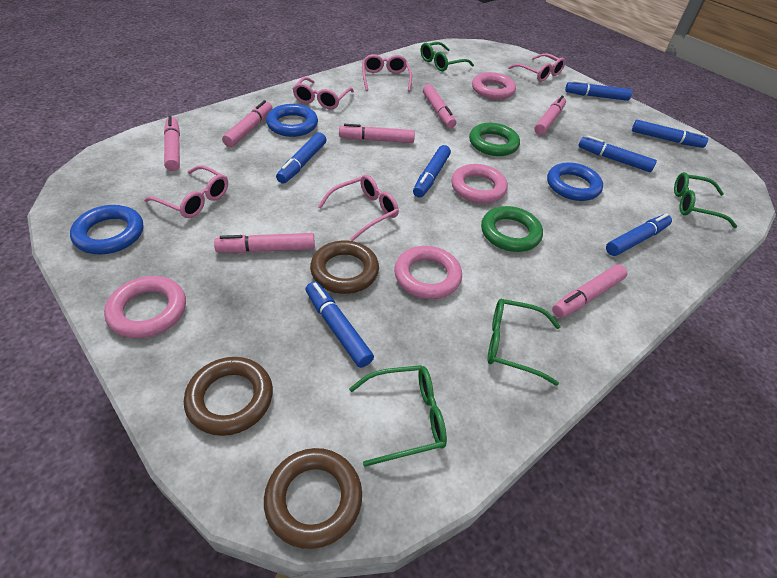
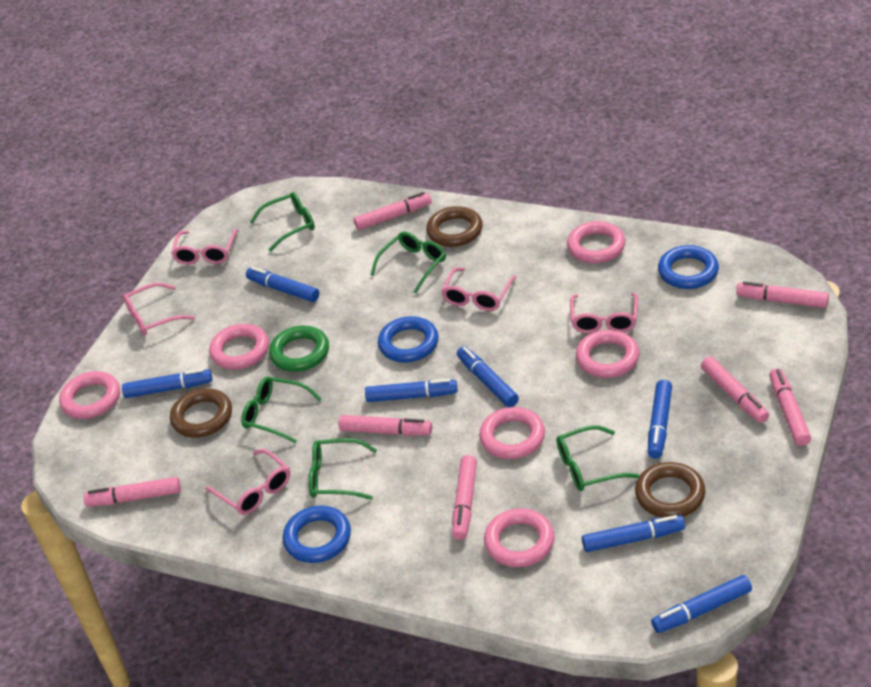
green glasses: 4 -> 5
green ring: 2 -> 1
pink ring: 4 -> 6

